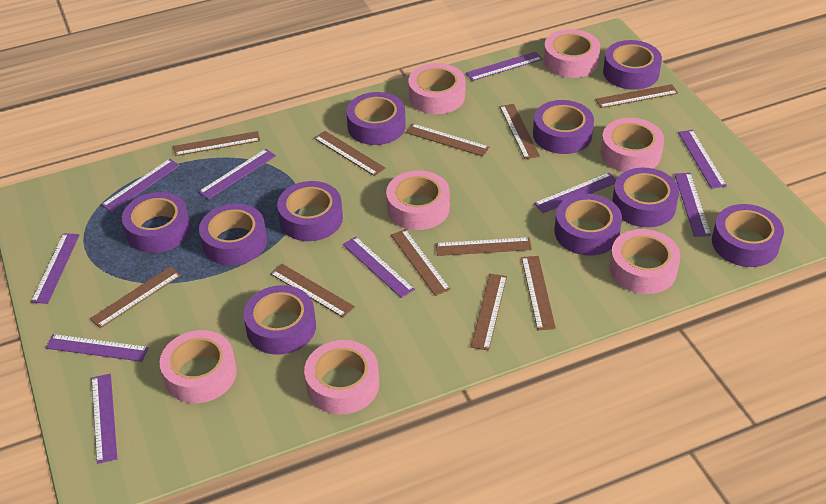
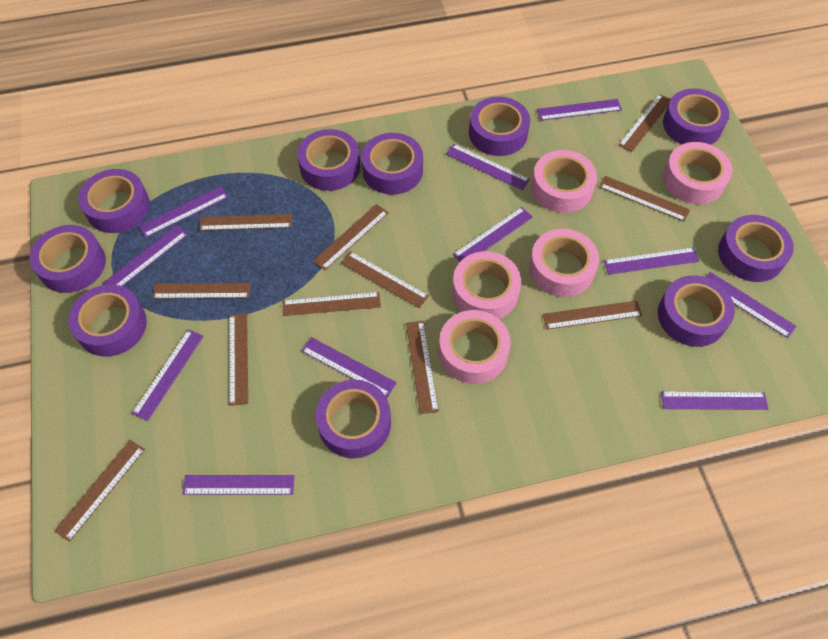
pink tape: 7 -> 5
purple ruler: 10 -> 11

